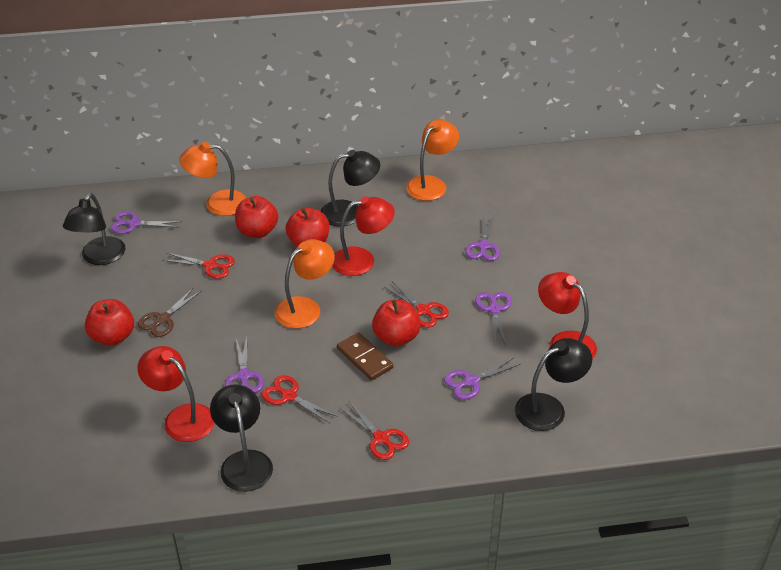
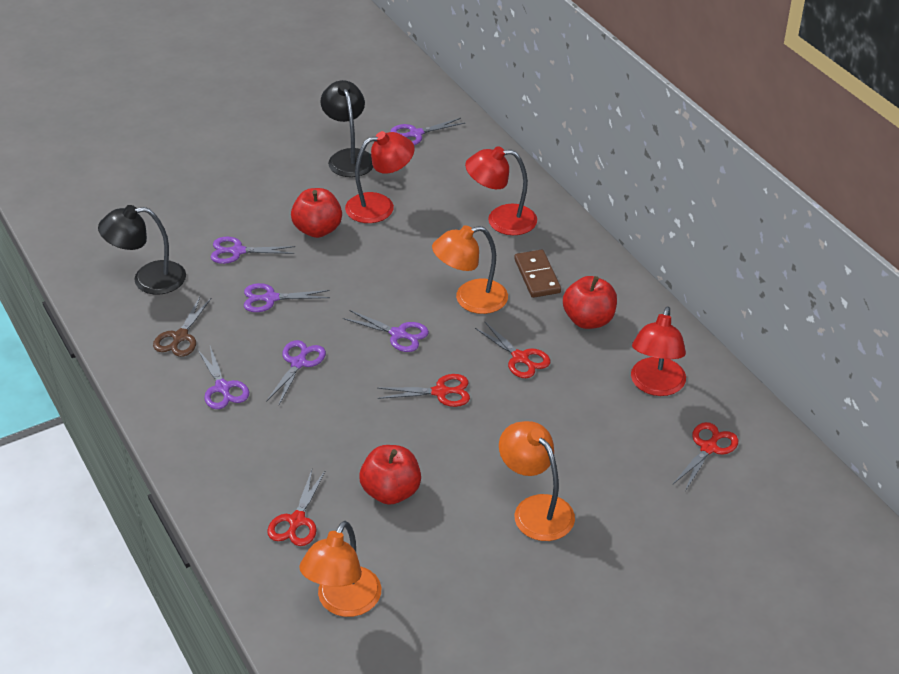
black lamp: 4 -> 2
purple scissors: 5 -> 6
red apple: 4 -> 3

